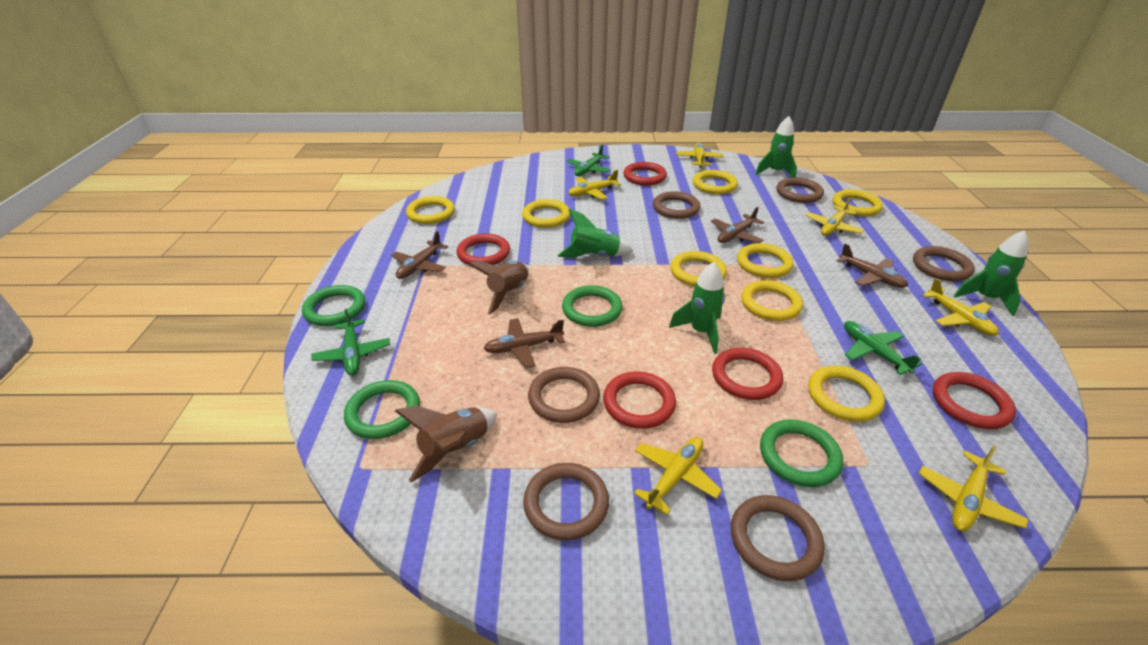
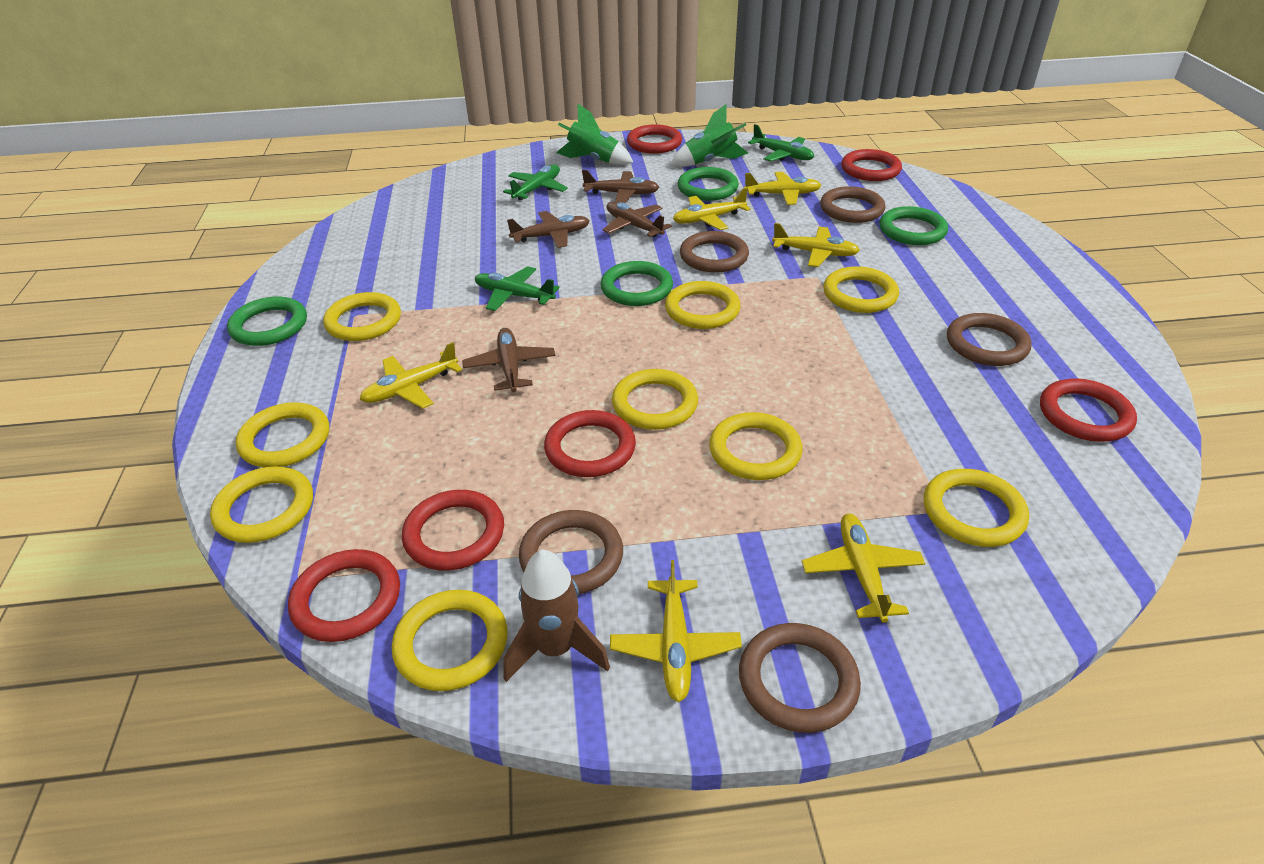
brown ring: 6 -> 5
brown rocket: 2 -> 1
green rocket: 4 -> 2
red ring: 5 -> 6
yellow ring: 8 -> 9

